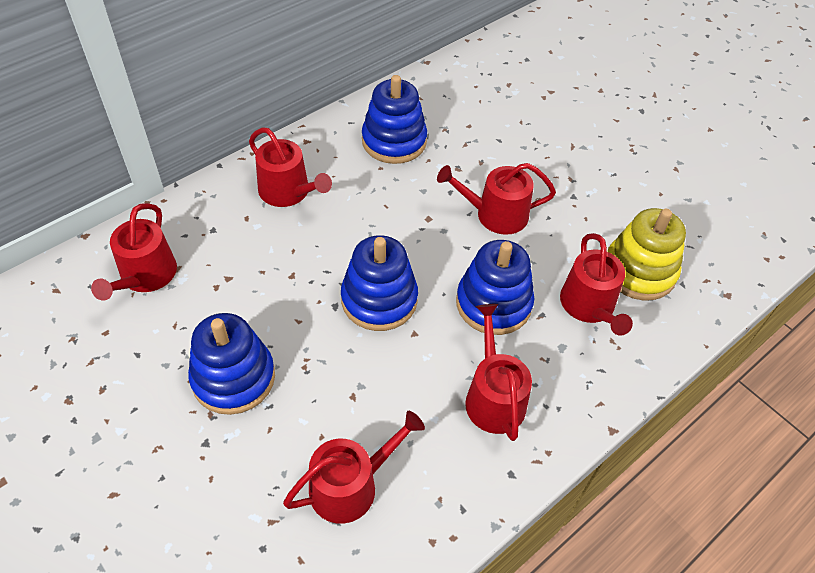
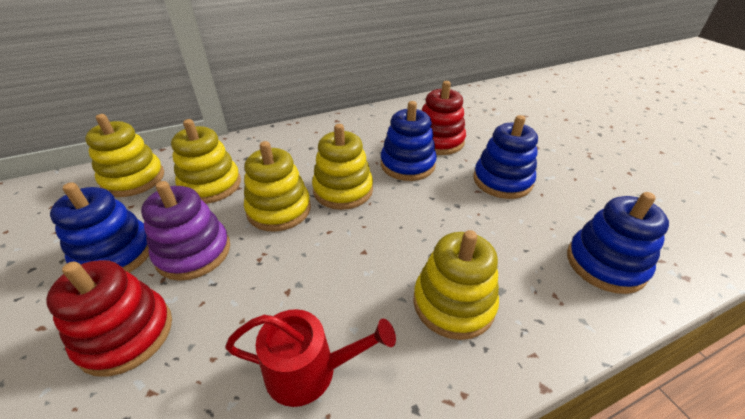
purple stacking toy: 0 -> 1
red stacking toy: 0 -> 2
red watering can: 6 -> 1
yellow stacking toy: 1 -> 5

